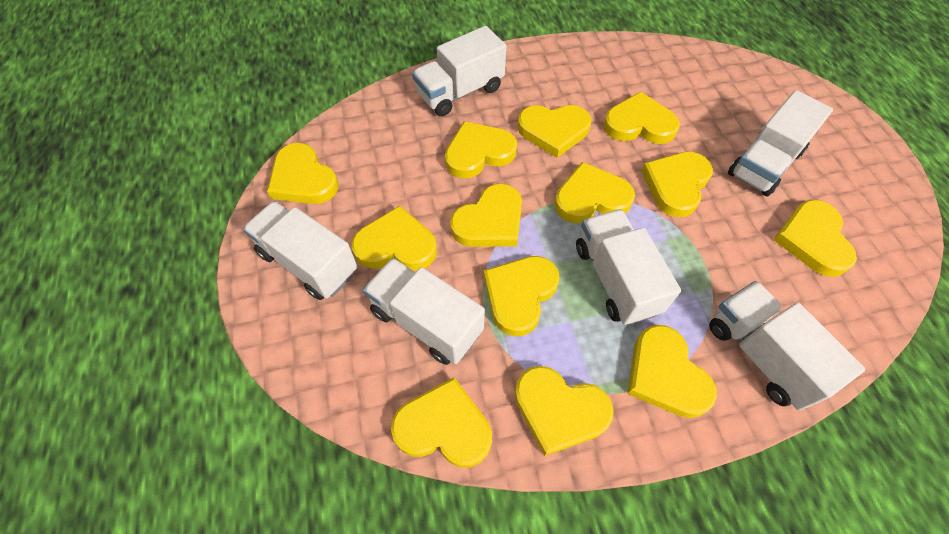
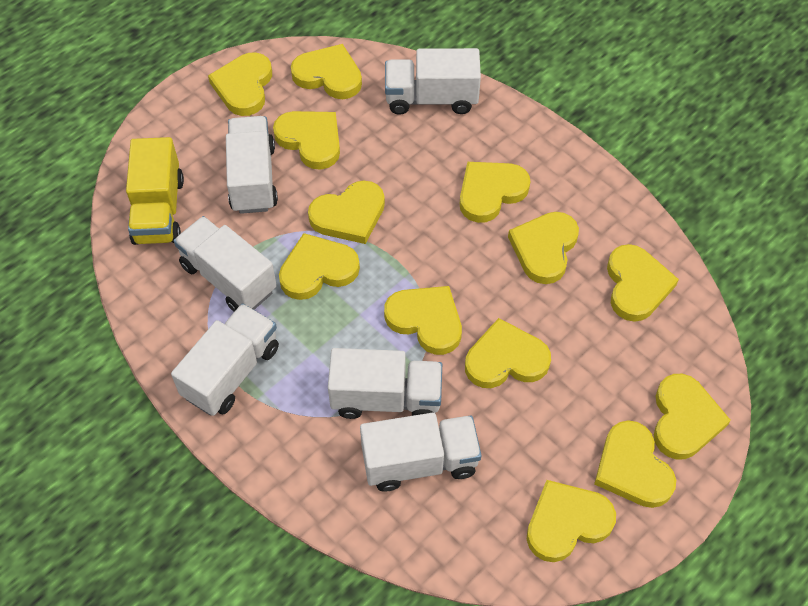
yellow truck: 0 -> 1

